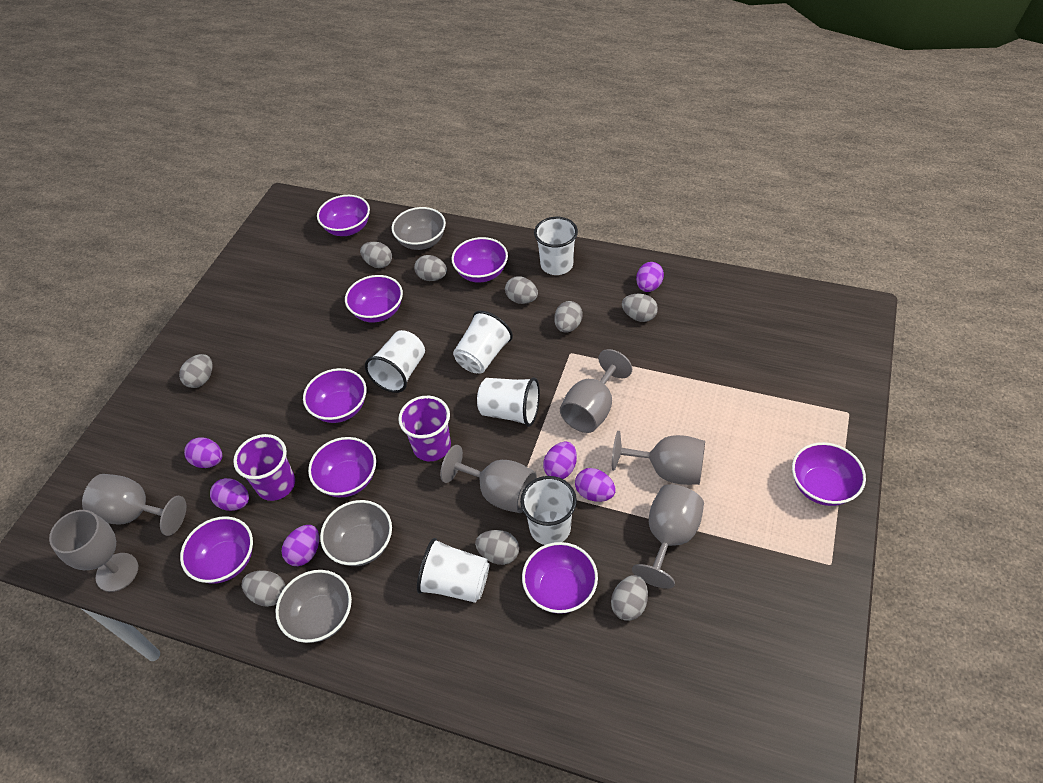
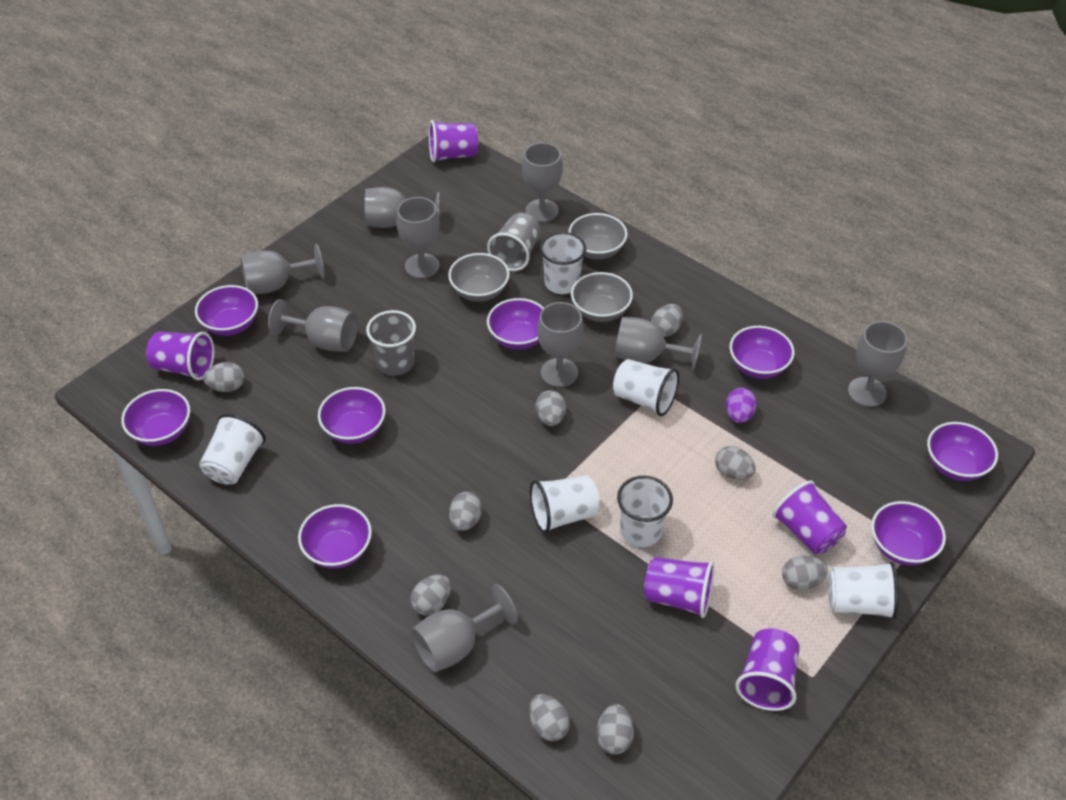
grey cup: 0 -> 2
grey goblet: 6 -> 9
purple cup: 2 -> 5
purple egg: 6 -> 1

